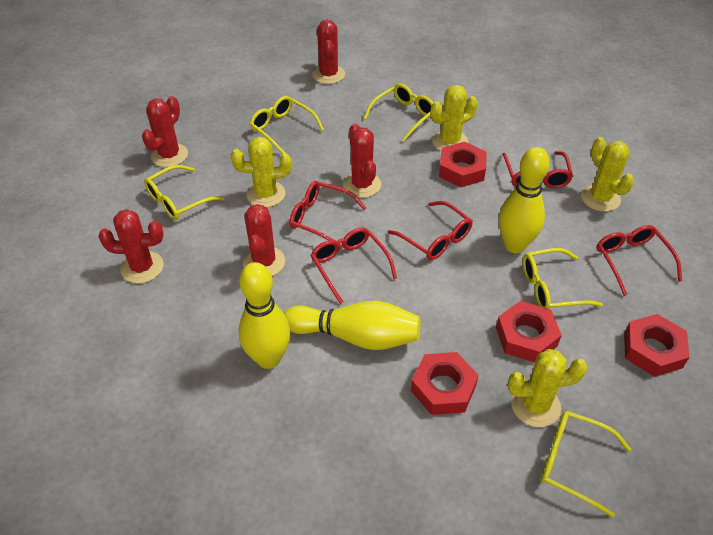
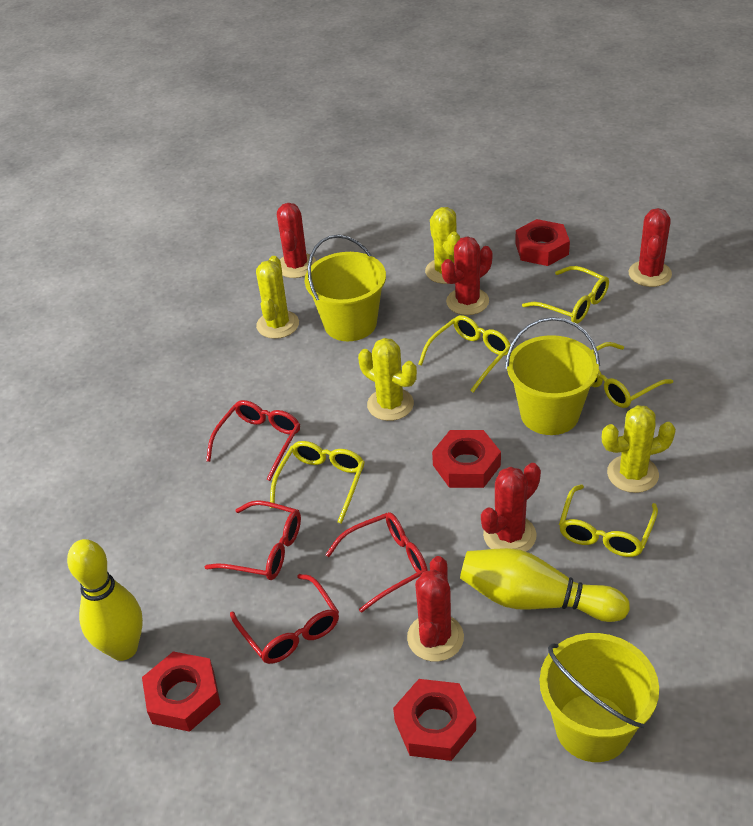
red glasses: 5 -> 4
yellow bowling pin: 3 -> 2
yellow bucket: 0 -> 3

